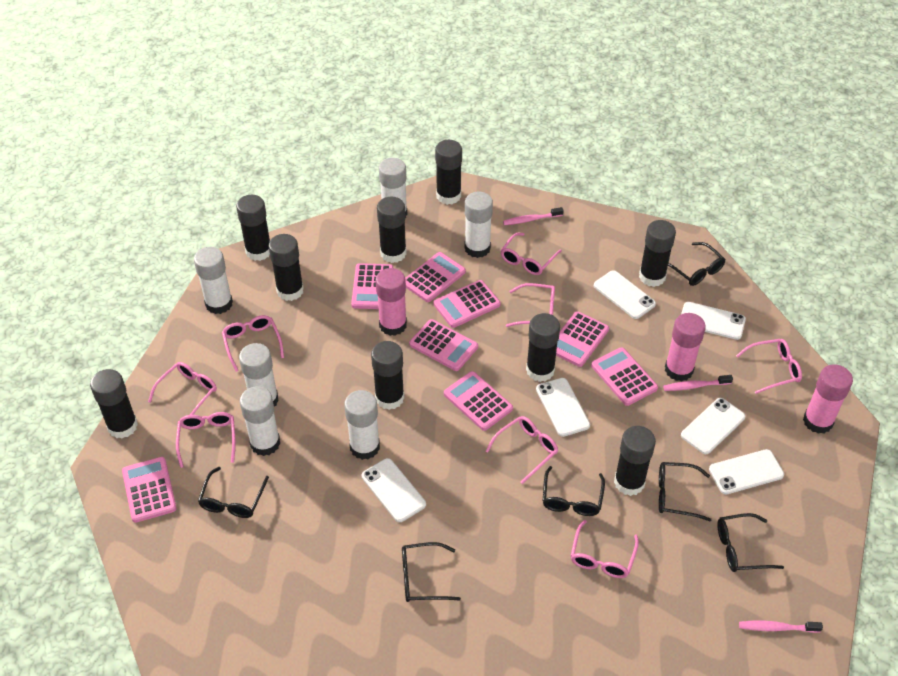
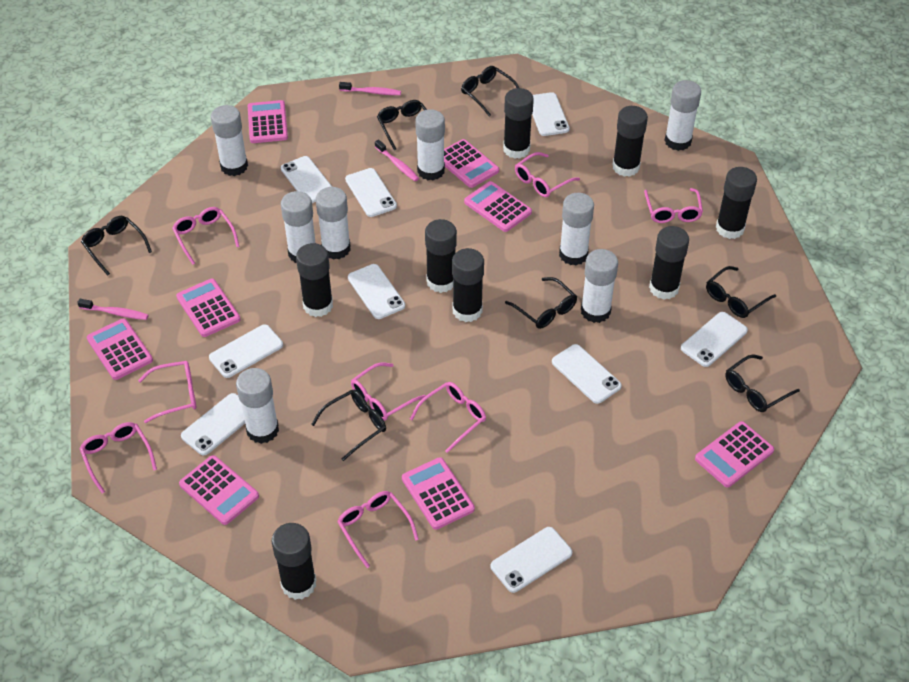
black glasses: 6 -> 7
black glue stick: 9 -> 8
pink glue stick: 3 -> 0
white glue stick: 6 -> 8
white phone: 6 -> 9

